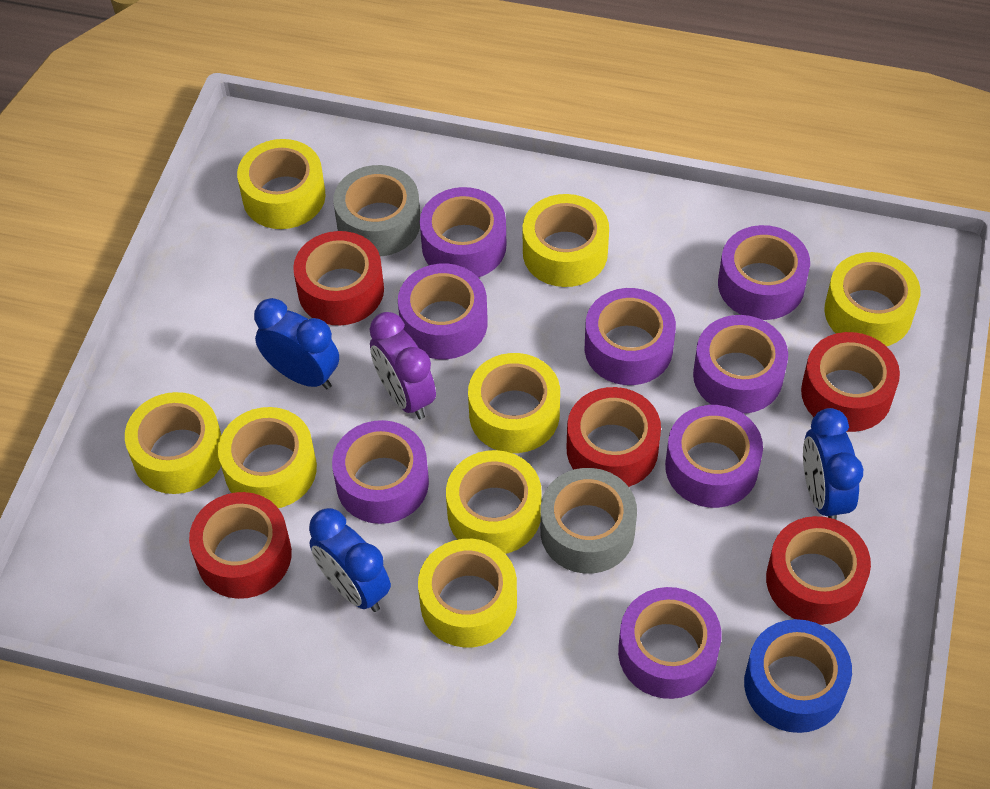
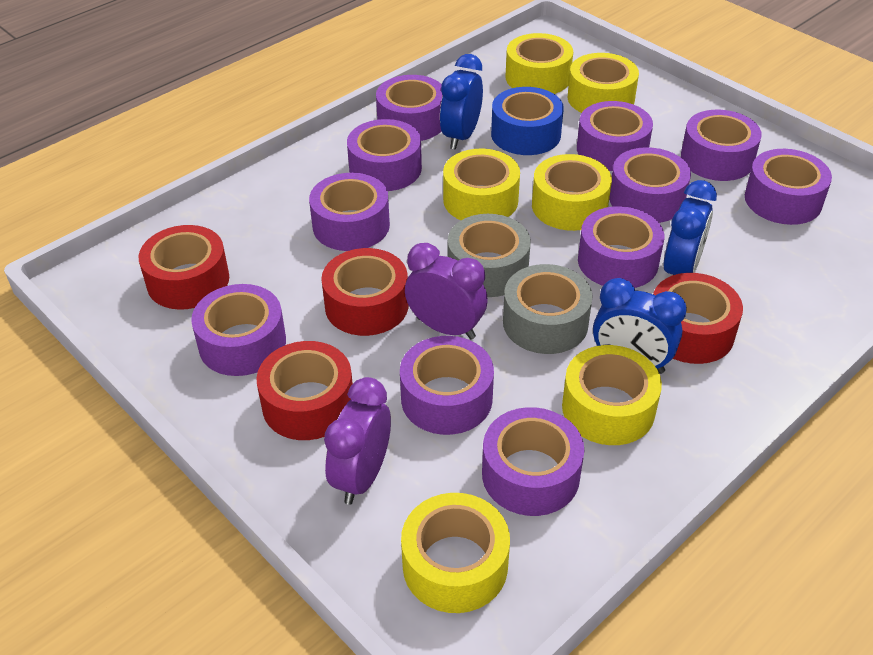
purple clock: 1 -> 2
purple tape: 8 -> 11
red tape: 5 -> 4
yellow tape: 8 -> 6

